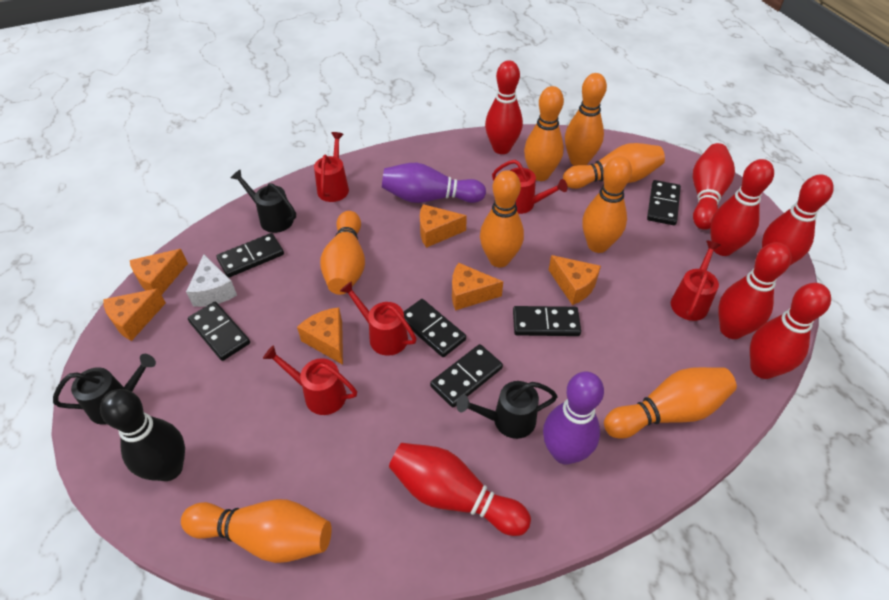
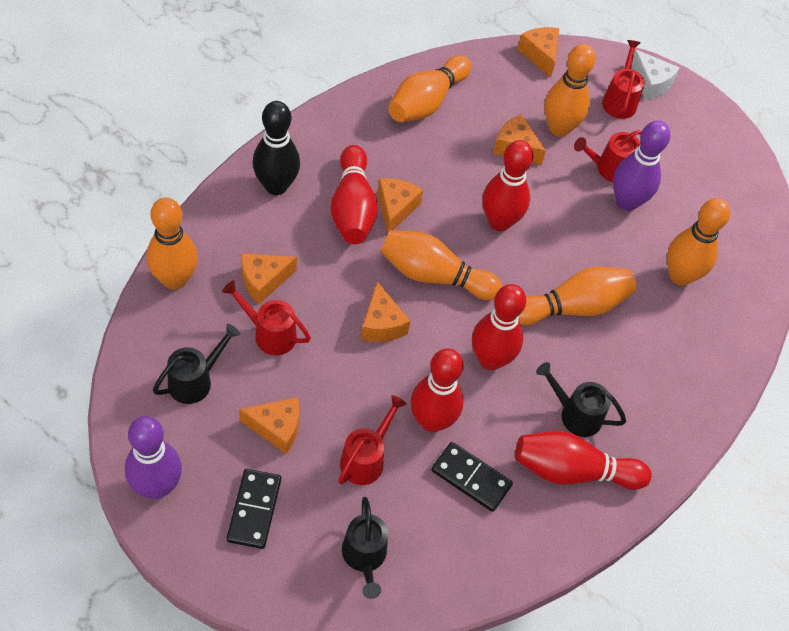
black domino: 6 -> 2
orange bowling pin: 8 -> 6
red bowling pin: 7 -> 5
red watering can: 5 -> 4

